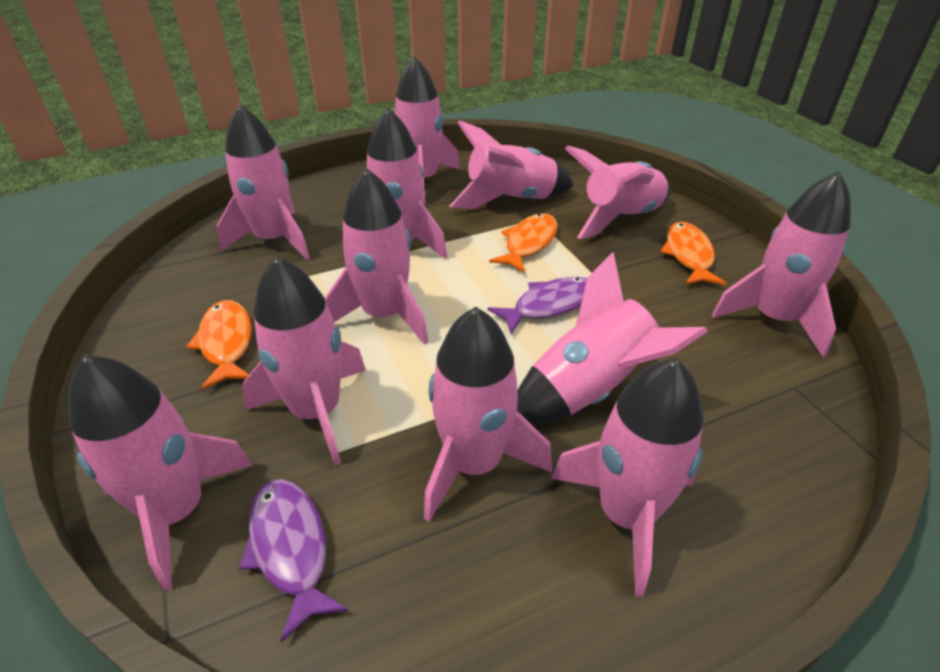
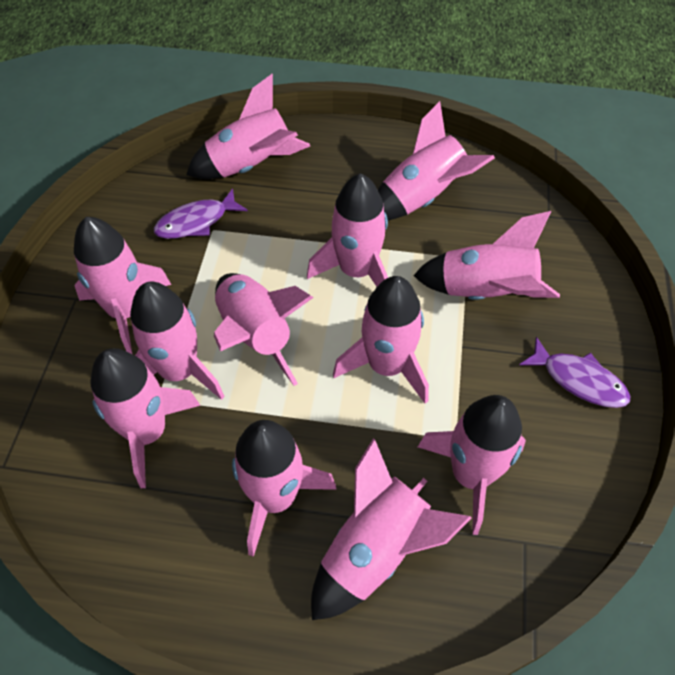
orange fish: 3 -> 0

